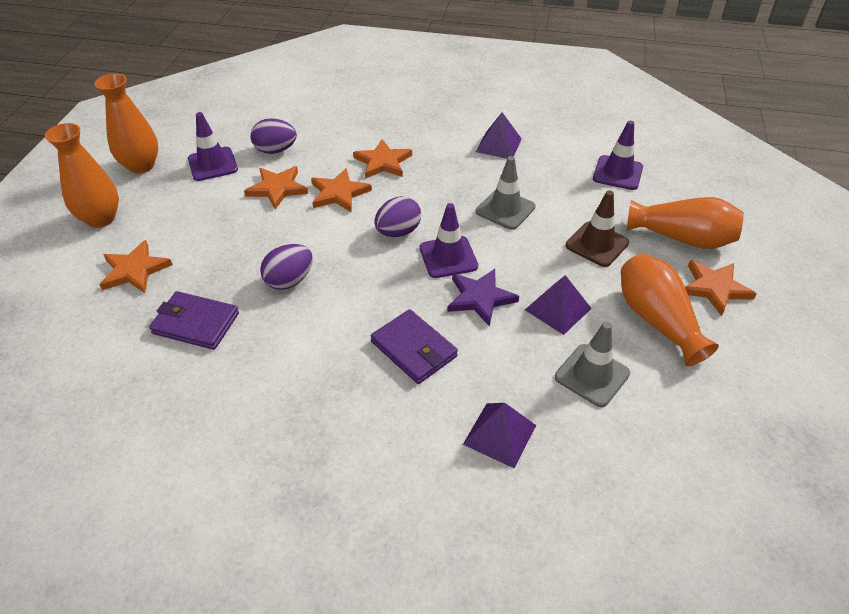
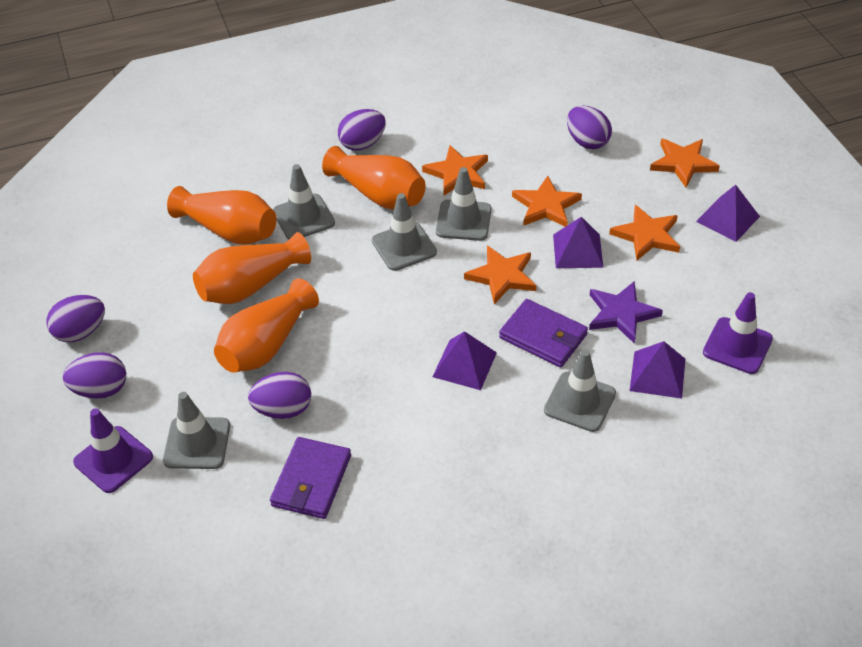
brown traffic cone: 1 -> 0
grey traffic cone: 2 -> 5
purple egg: 3 -> 5
purple pyramid: 3 -> 4
purple traffic cone: 3 -> 2

